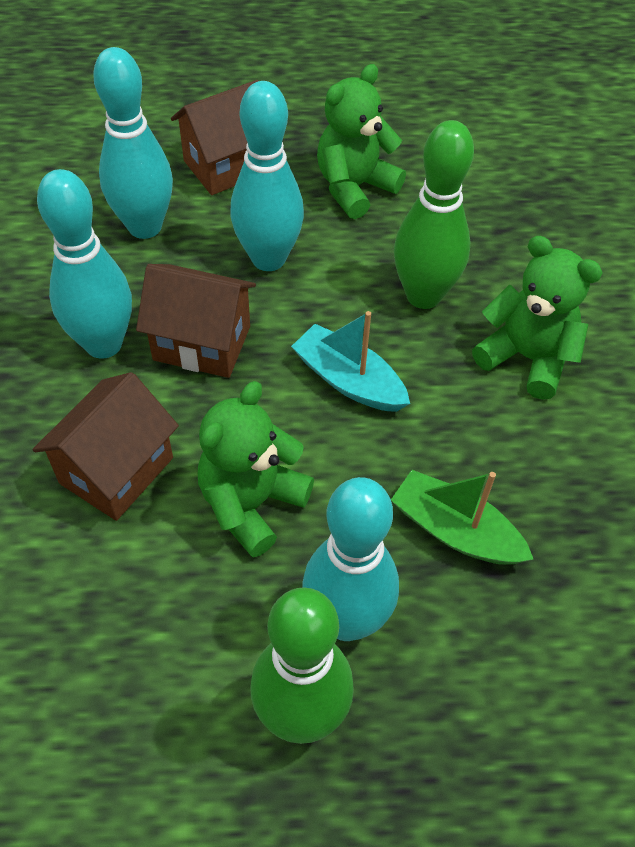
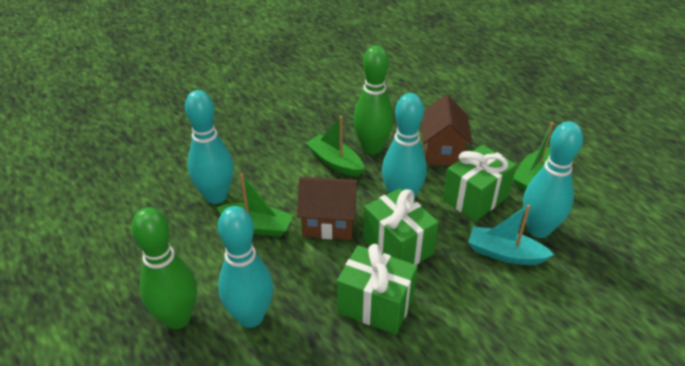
brown house: 3 -> 2
green boat: 1 -> 3
green gift: 0 -> 3
green teddy bear: 3 -> 0

